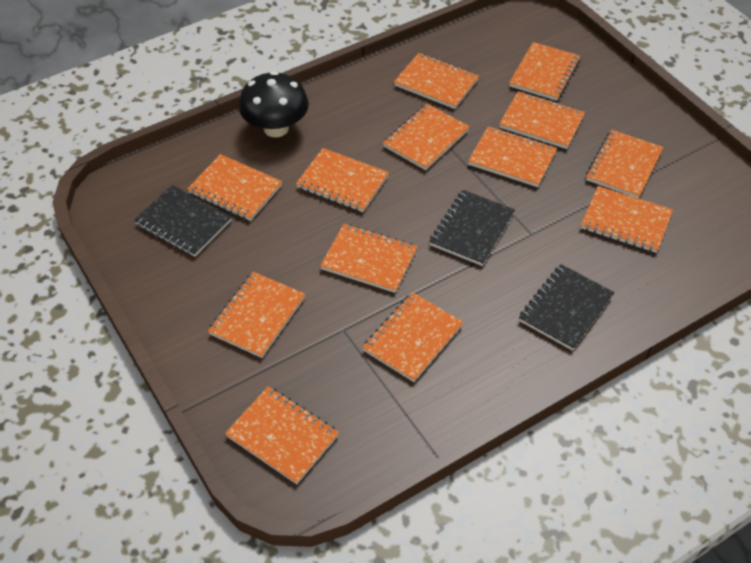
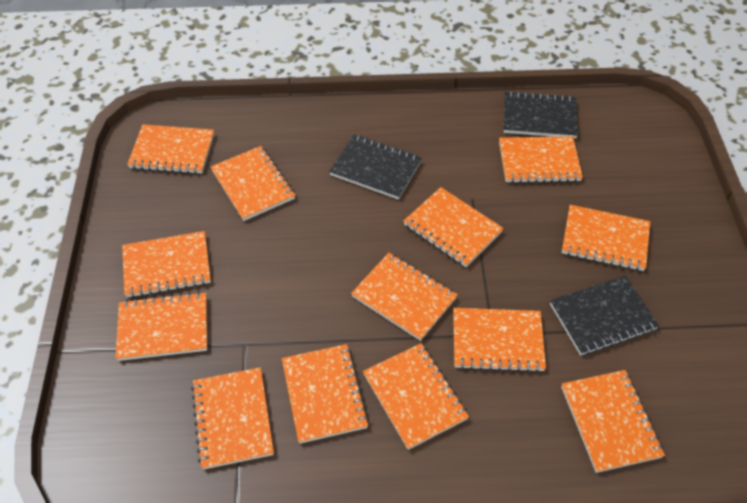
black mushroom: 1 -> 0

